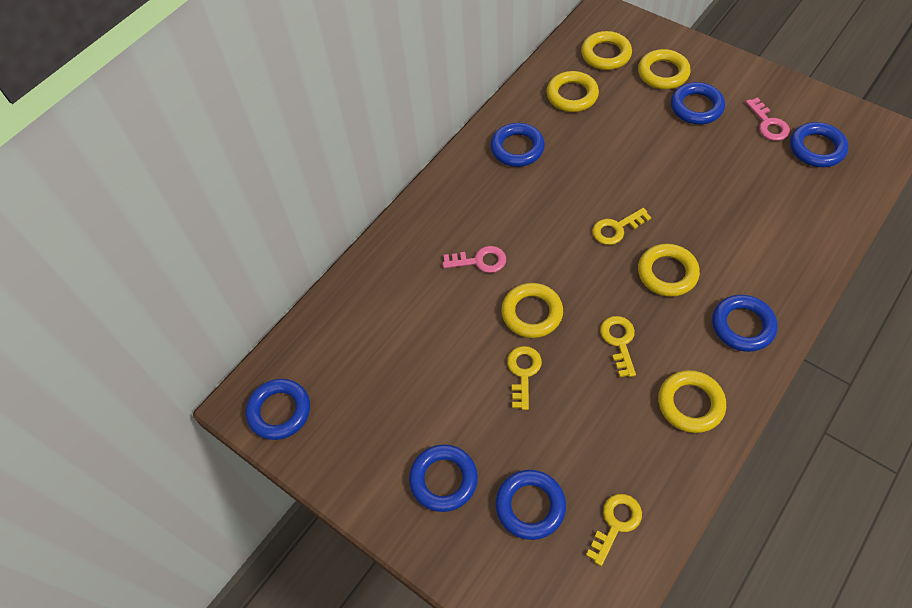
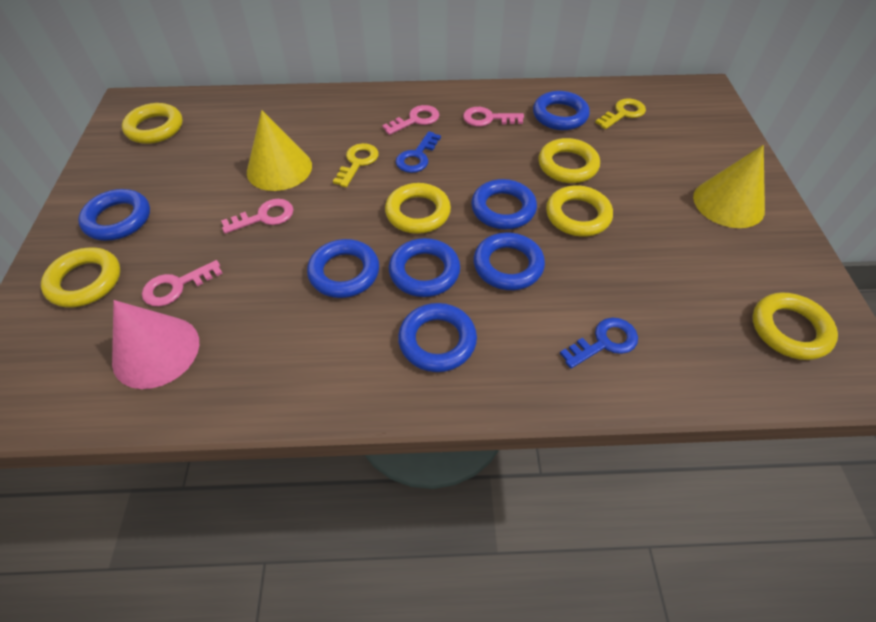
blue key: 0 -> 2
pink cone: 0 -> 1
pink key: 2 -> 4
yellow cone: 0 -> 2
yellow key: 4 -> 2

